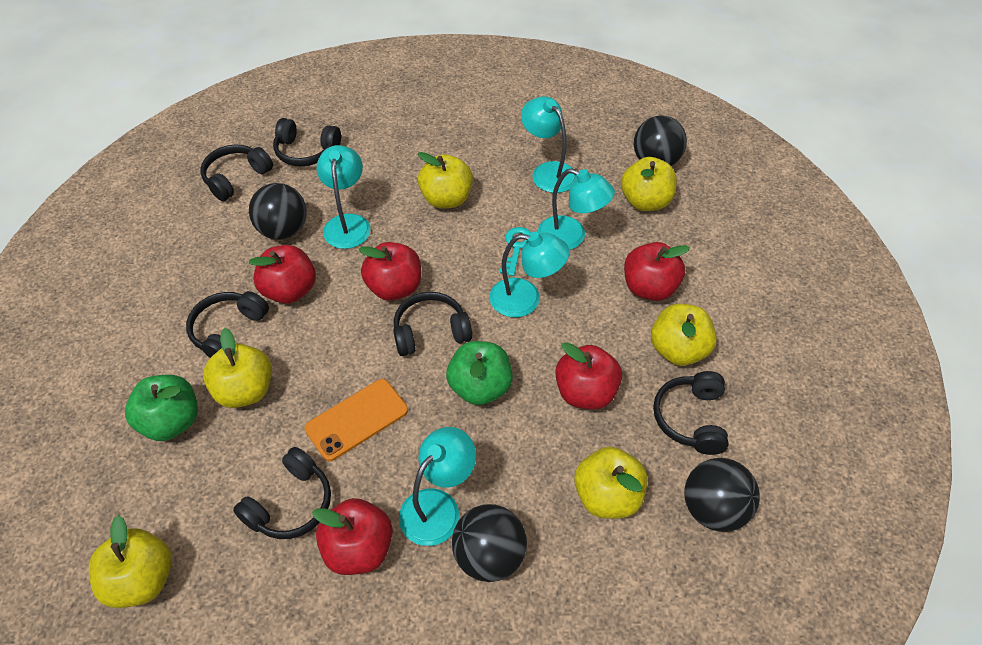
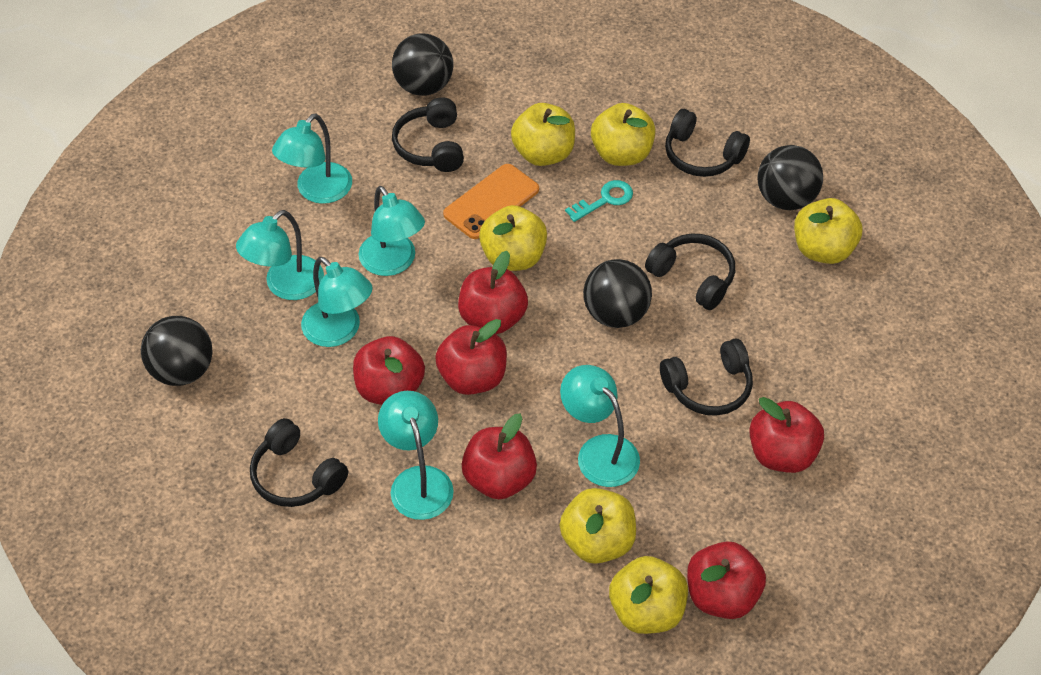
black headphones: 6 -> 5
green apple: 2 -> 0
red apple: 5 -> 6
turquoise lamp: 5 -> 6

